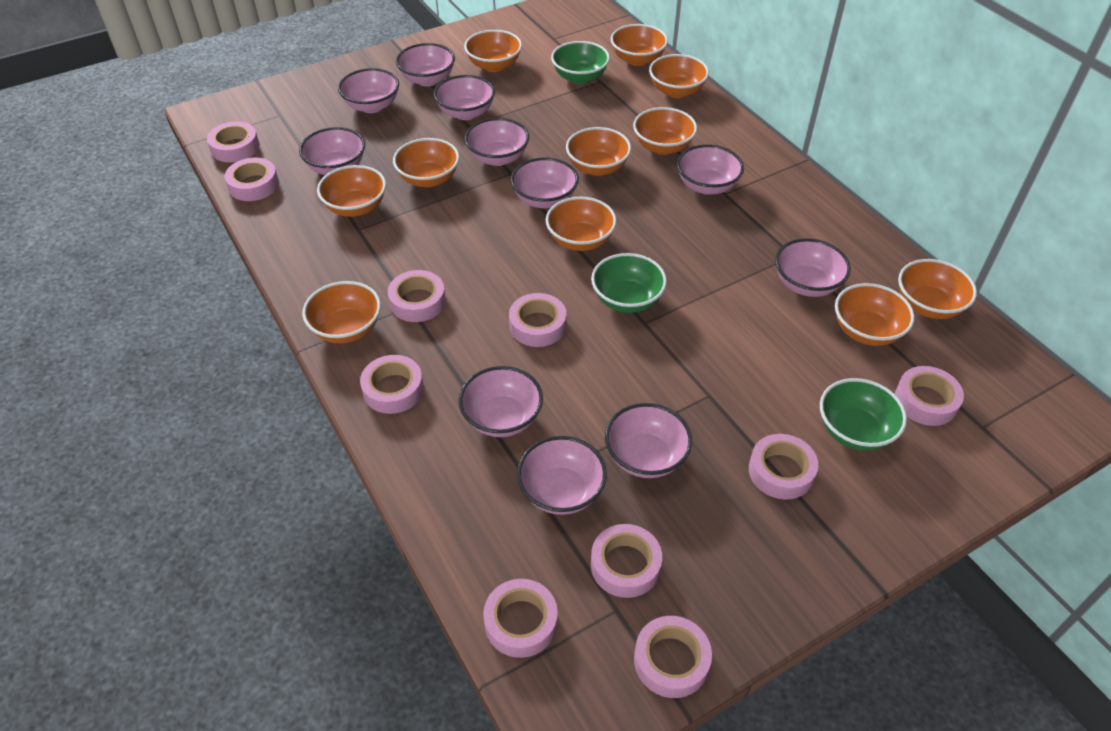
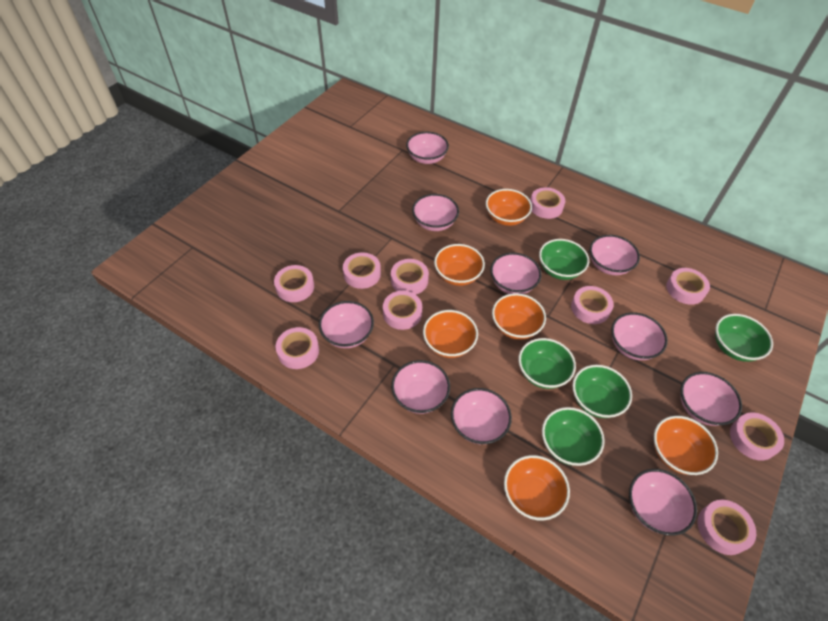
green bowl: 3 -> 5
orange bowl: 11 -> 6
pink bowl: 11 -> 10

